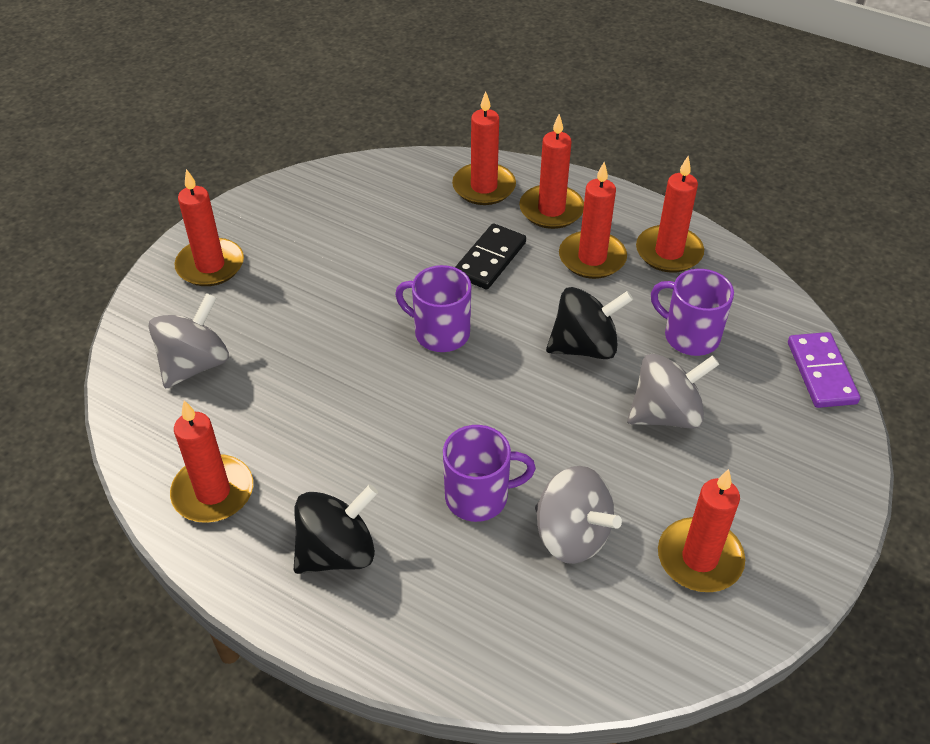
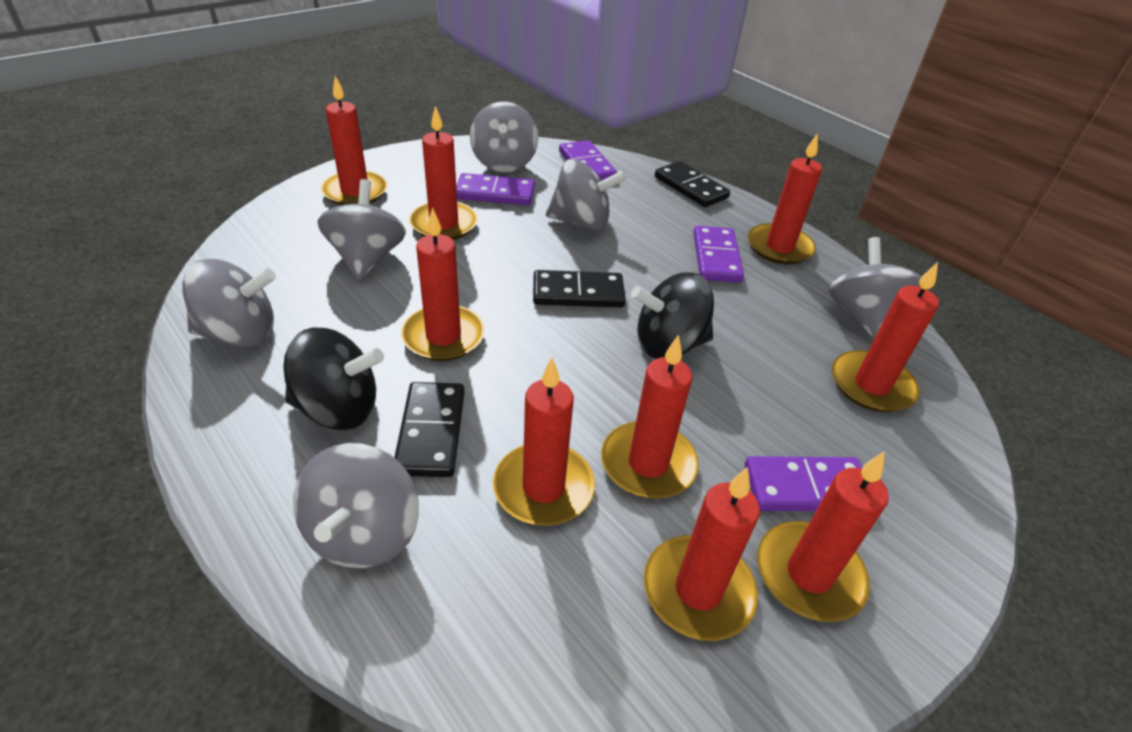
black domino: 1 -> 3
grey spinning top: 3 -> 6
purple domino: 1 -> 4
purple mug: 3 -> 0
red candle: 7 -> 9

